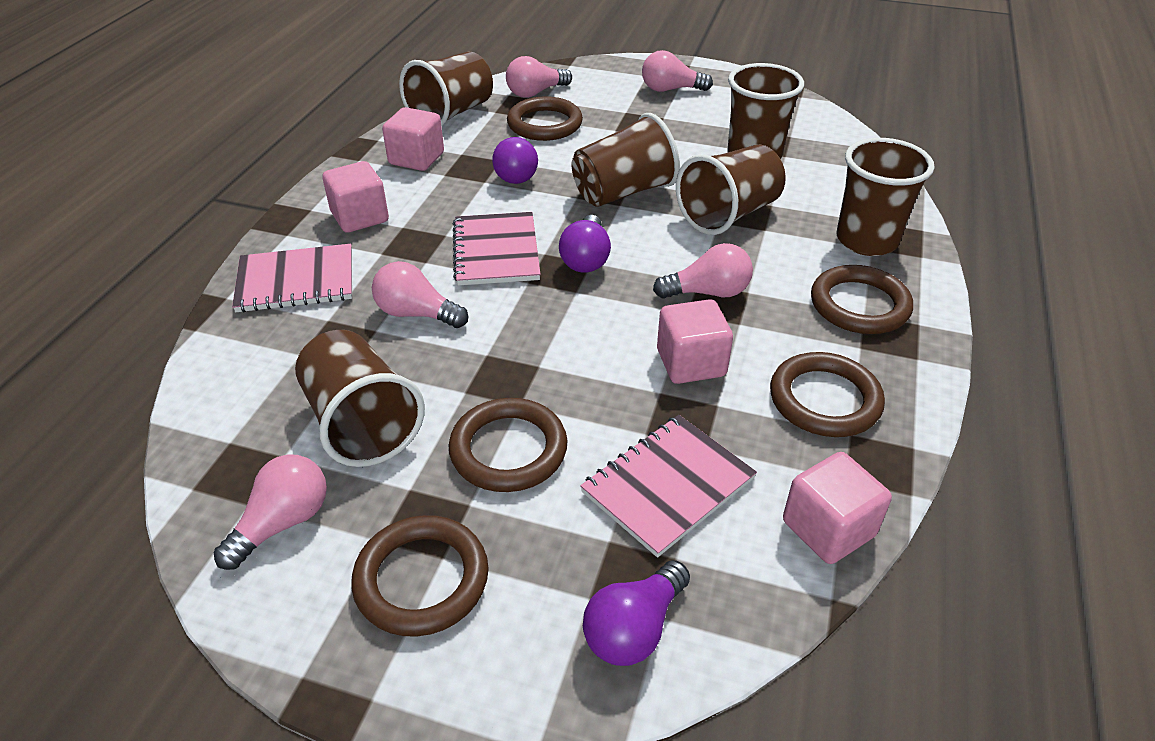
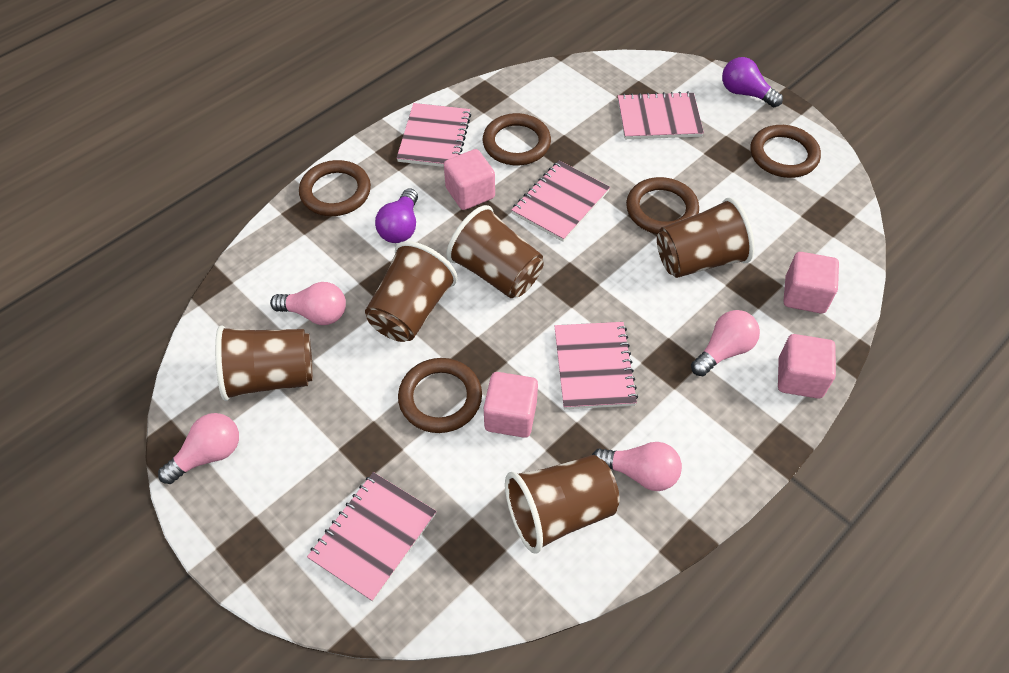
brown cup: 6 -> 5
pink light bulb: 5 -> 4
pink notebook: 3 -> 5
purple light bulb: 3 -> 2

